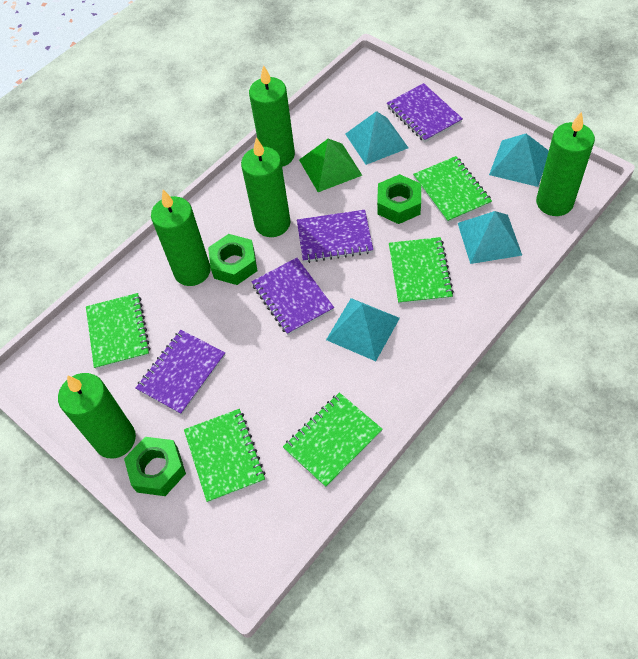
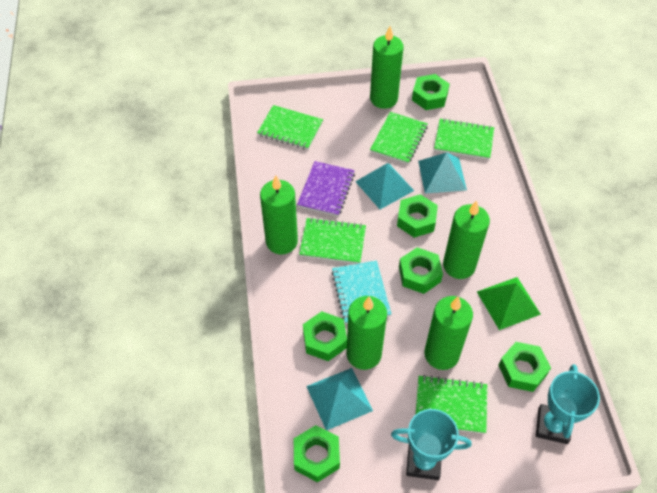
green nut: 3 -> 6
purple notebook: 4 -> 1
turquoise notebook: 0 -> 1
turquoise pyramid: 4 -> 3
turquoise trophy: 0 -> 2

